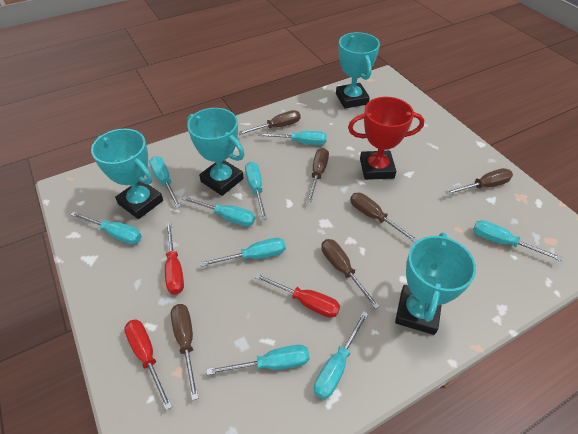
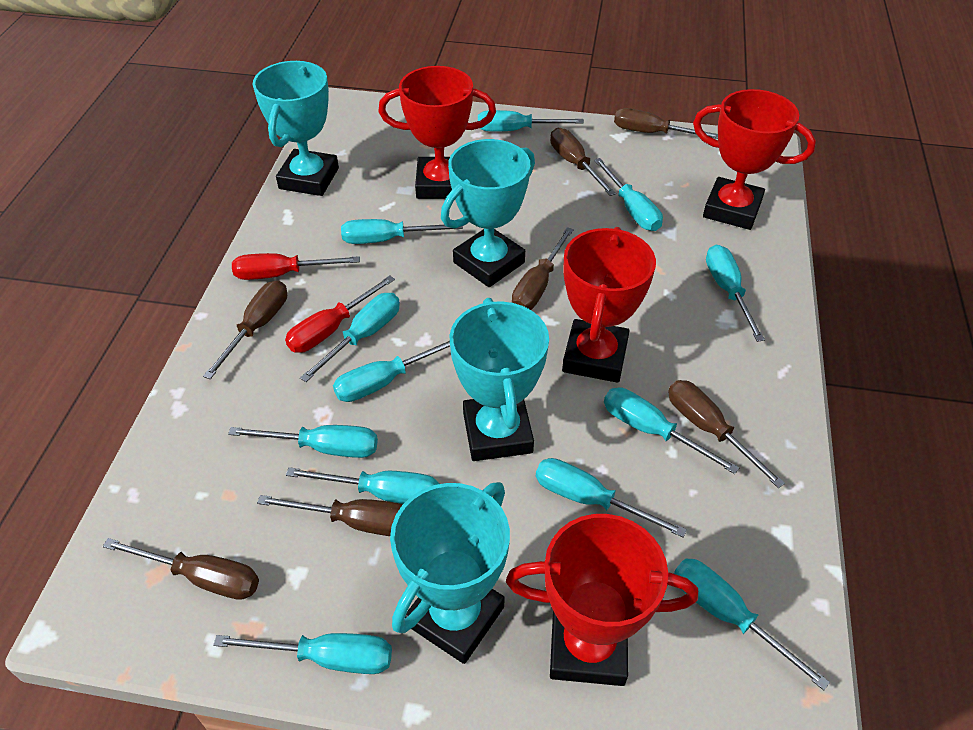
brown screwdriver: 6 -> 7
red screwdriver: 3 -> 2
red trophy: 1 -> 4
turquoise screwdriver: 9 -> 12

